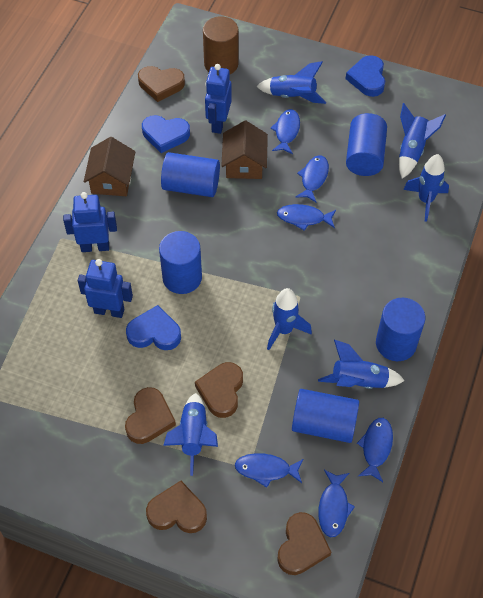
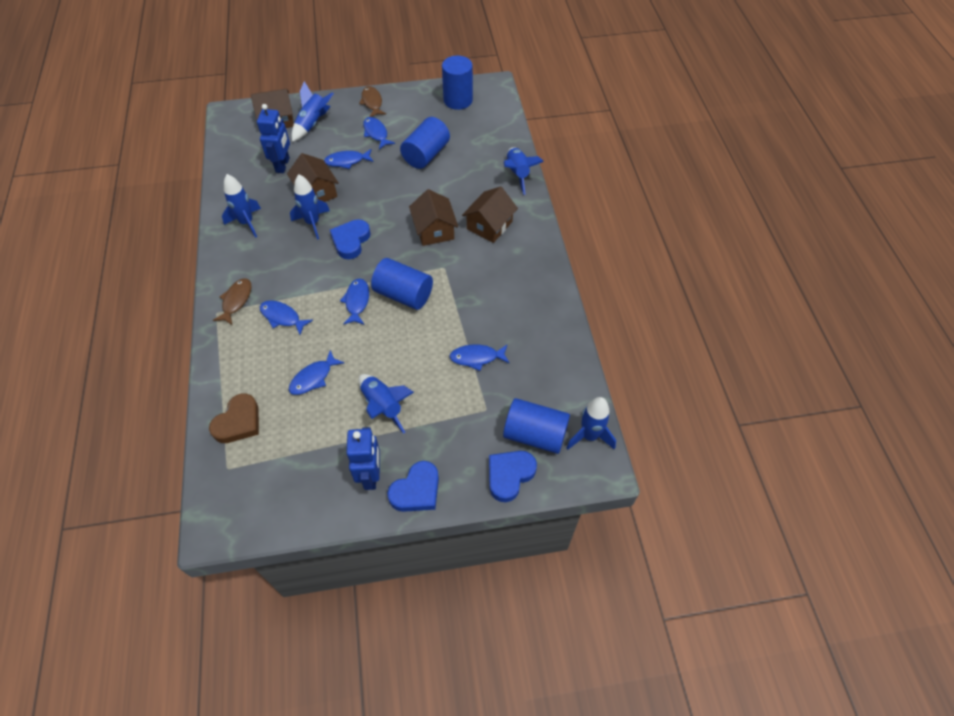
blue cylinder: 5 -> 4
blue robot: 3 -> 2
brown cylinder: 1 -> 0
brown fish: 0 -> 2
brown heart: 5 -> 1
brown house: 2 -> 4

